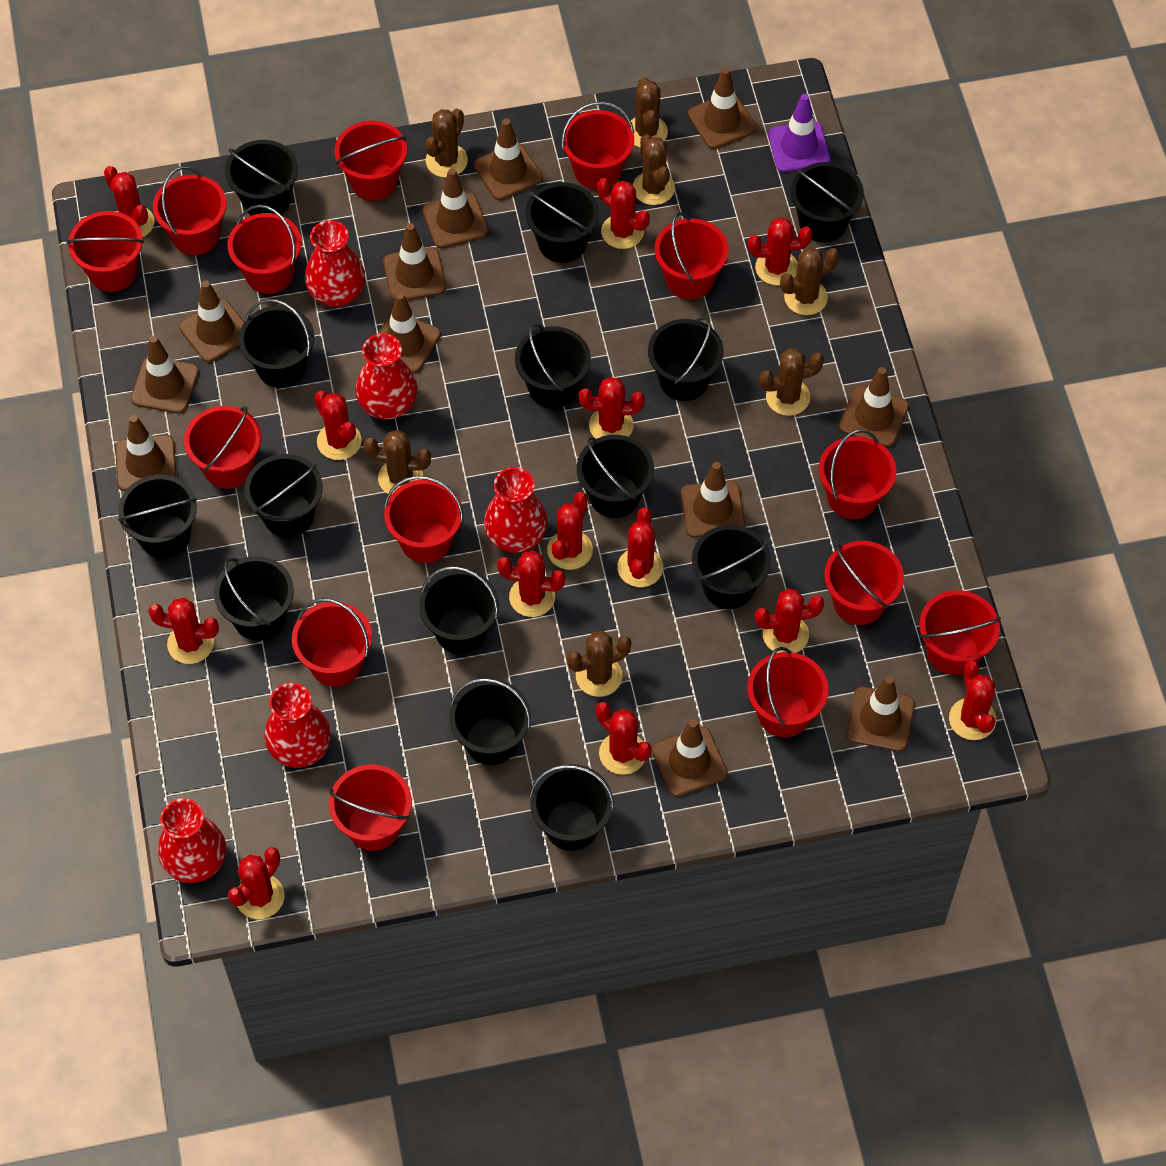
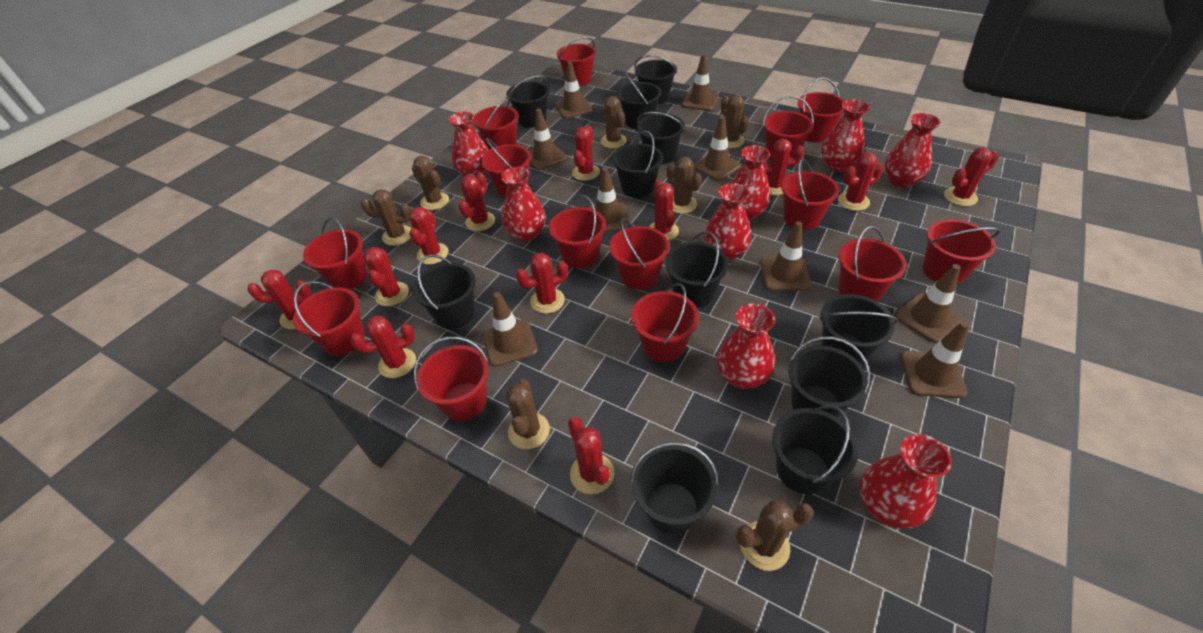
black bucket: 14 -> 11
brown traffic cone: 12 -> 9
purple traffic cone: 1 -> 0
red cactus: 13 -> 12
red vase: 5 -> 8

